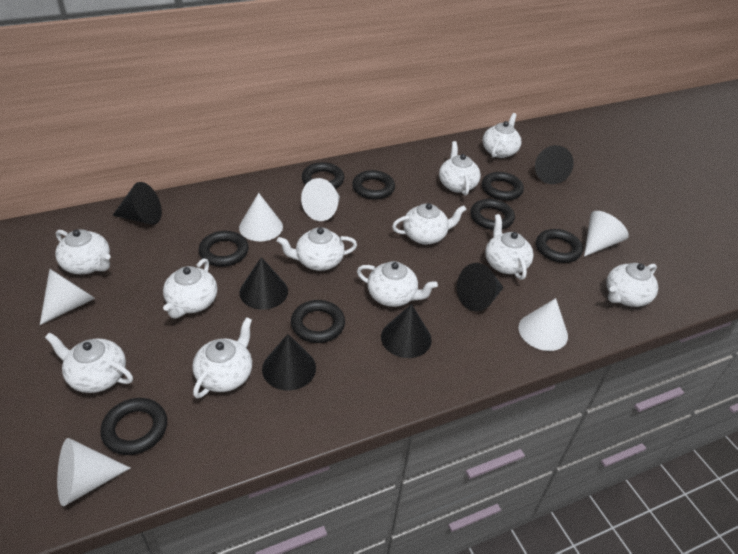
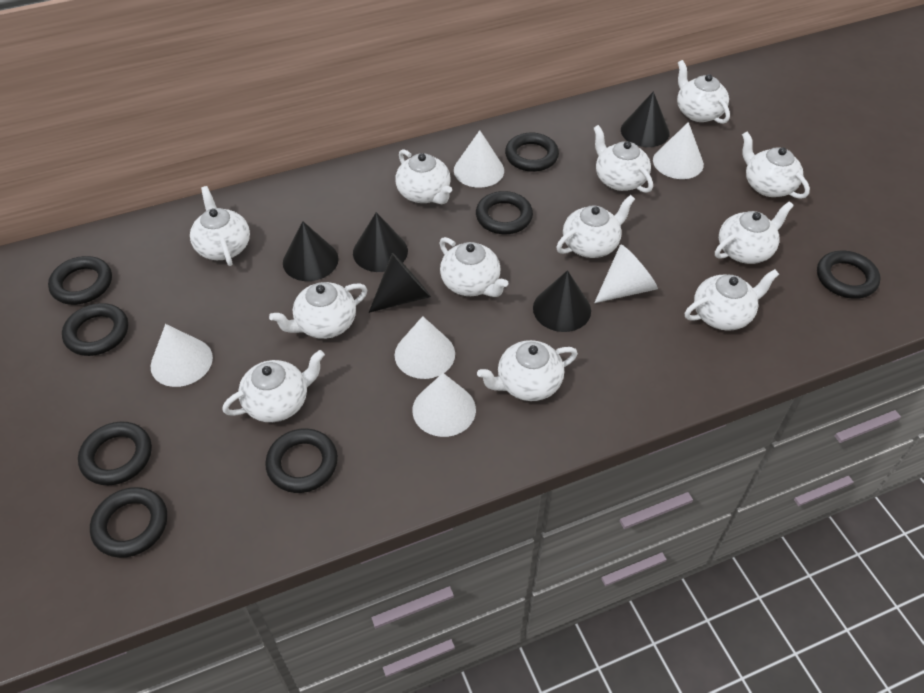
black cone: 6 -> 5
white teapot: 11 -> 12

